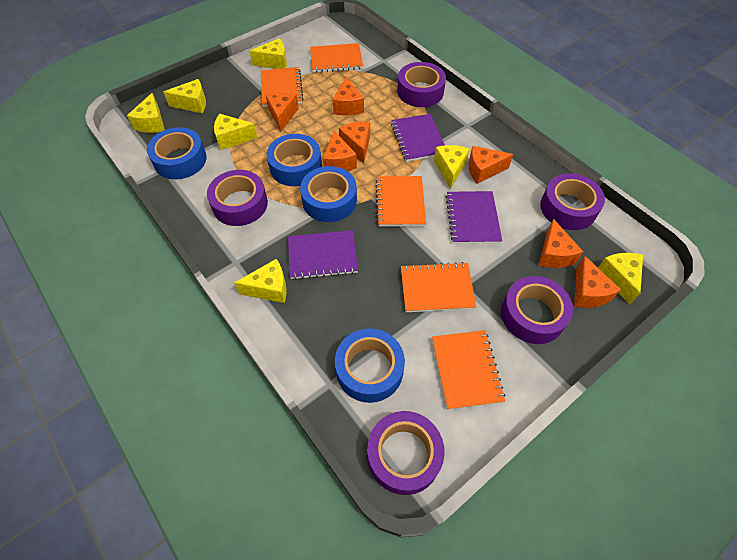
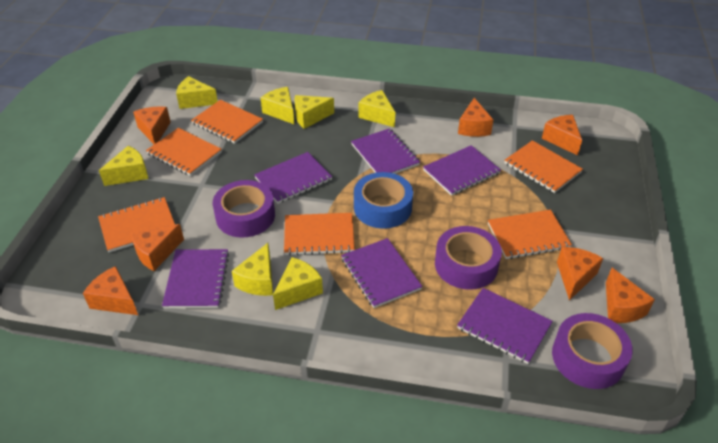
blue tape: 4 -> 1
orange notebook: 5 -> 6
purple notebook: 3 -> 6
purple tape: 5 -> 3

